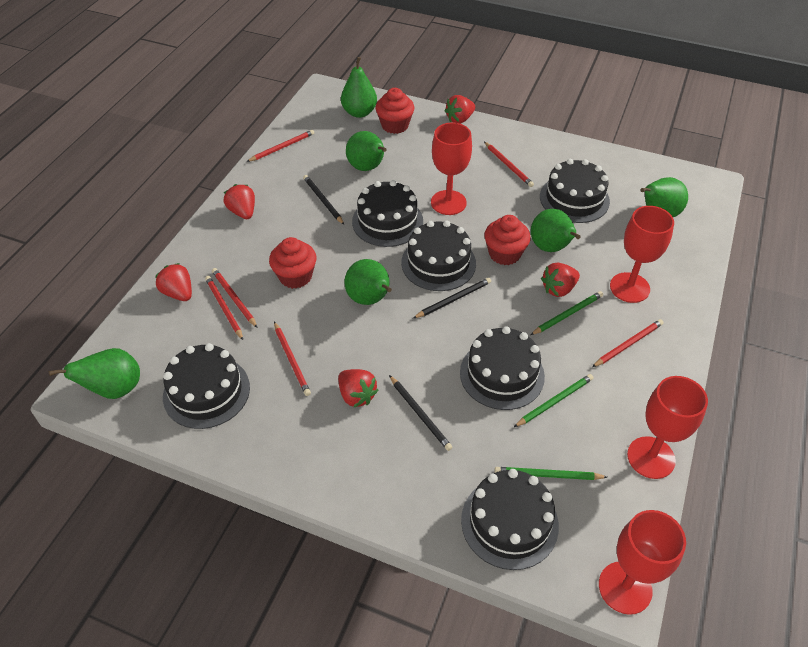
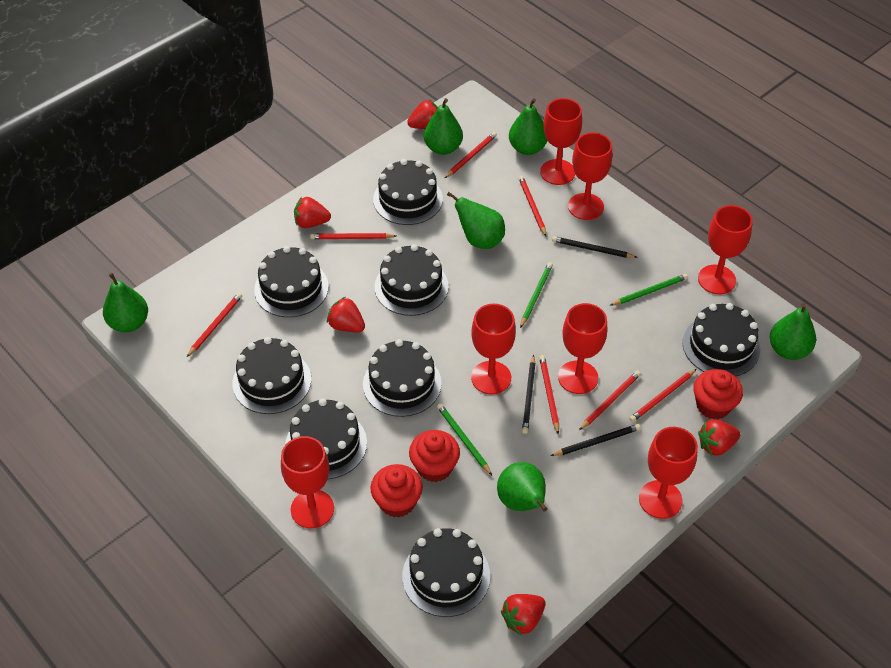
black cake: 6 -> 8
red goblet: 4 -> 7
red pencil: 6 -> 7

